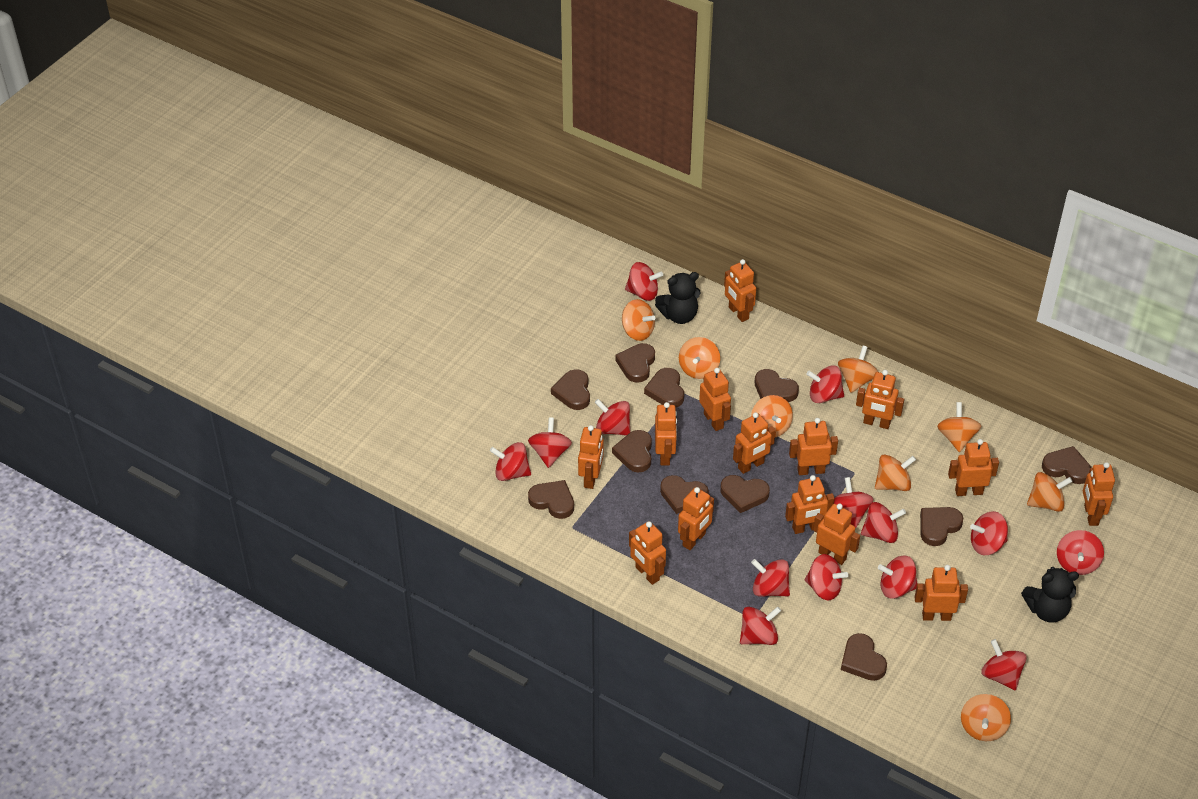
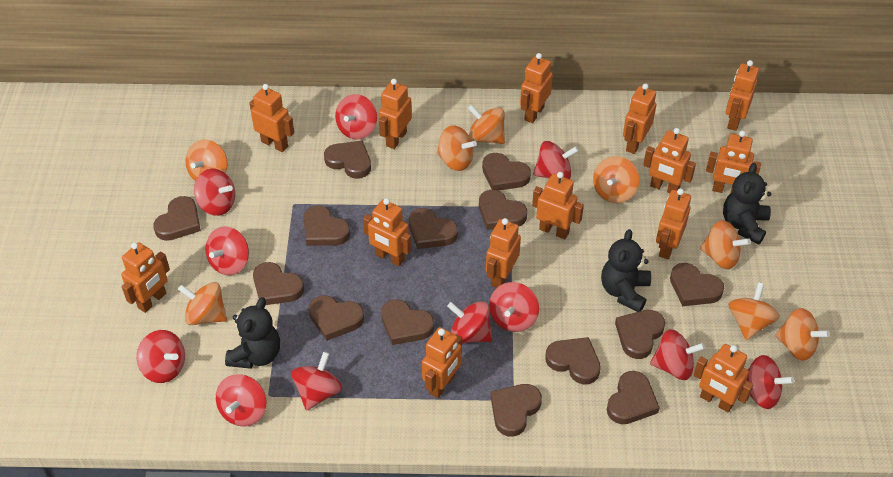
black teddy bear: 2 -> 3
brown heart: 11 -> 14
red spinning top: 14 -> 11

